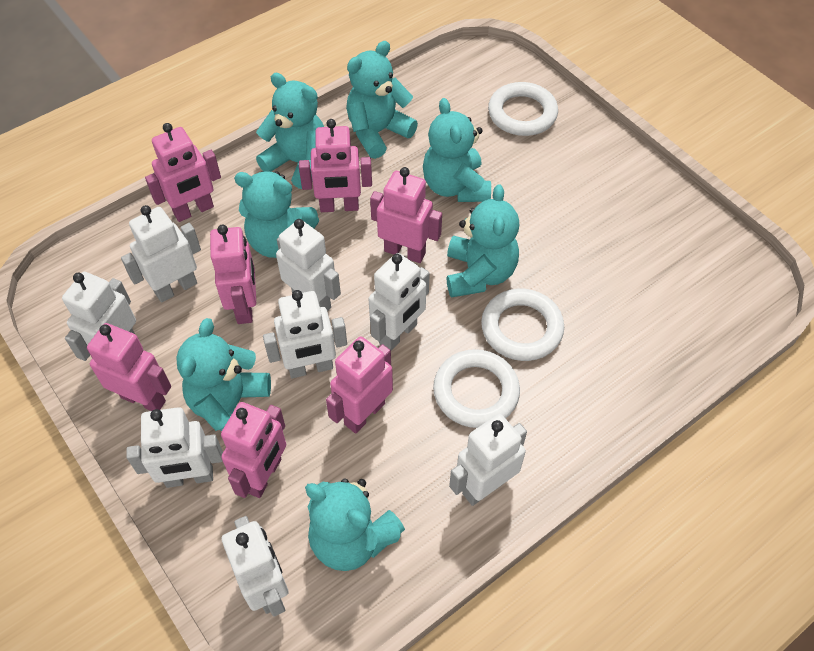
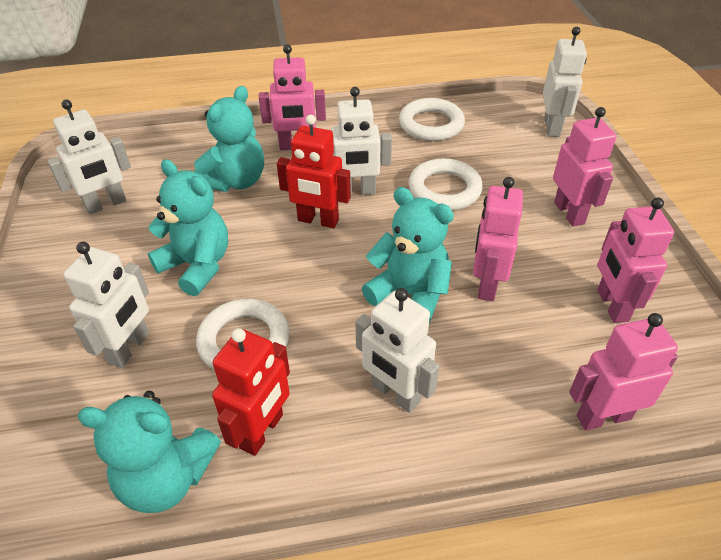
pink robot: 7 -> 5
red robot: 0 -> 2
turquoise teddy bear: 7 -> 4
white robot: 8 -> 5

